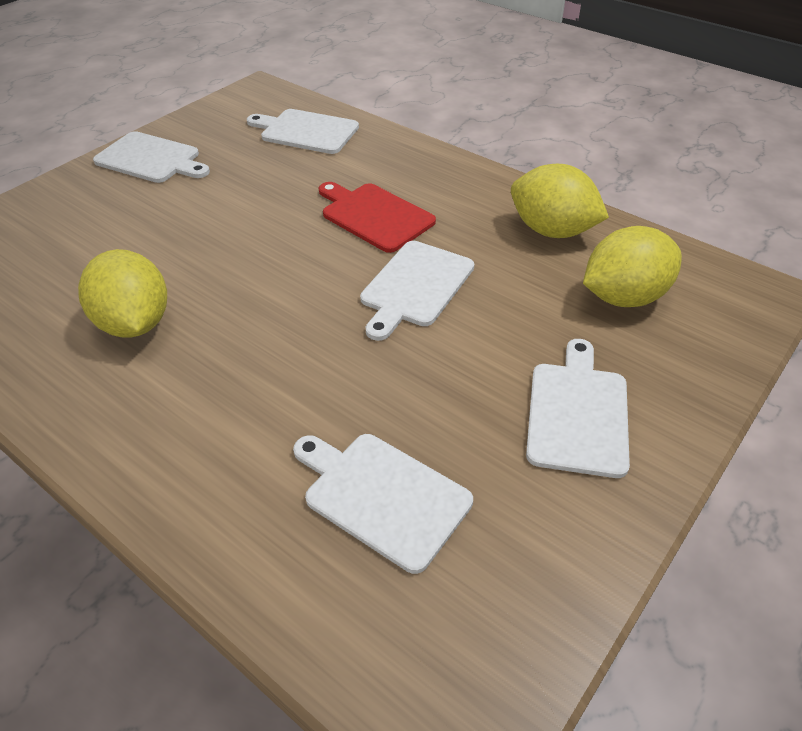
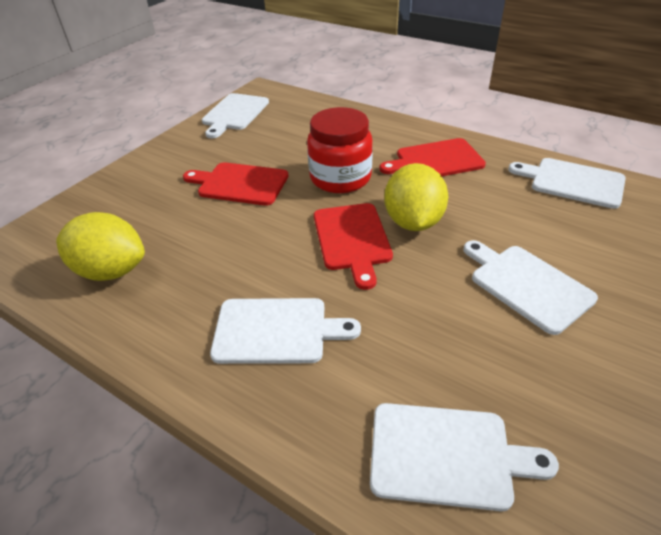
red cutting board: 1 -> 3
red jar: 0 -> 1
yellow lemon: 3 -> 2

